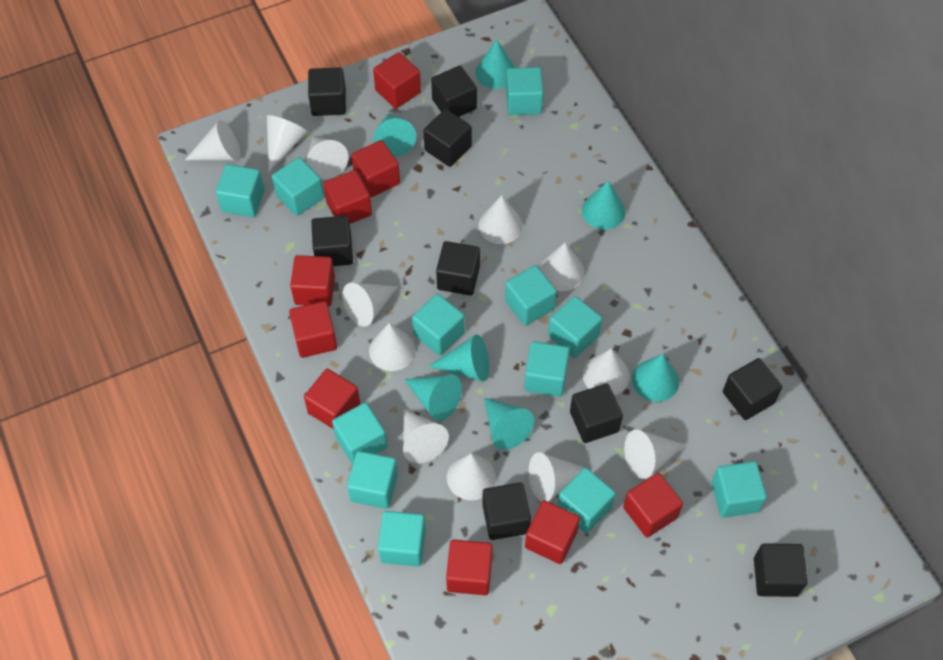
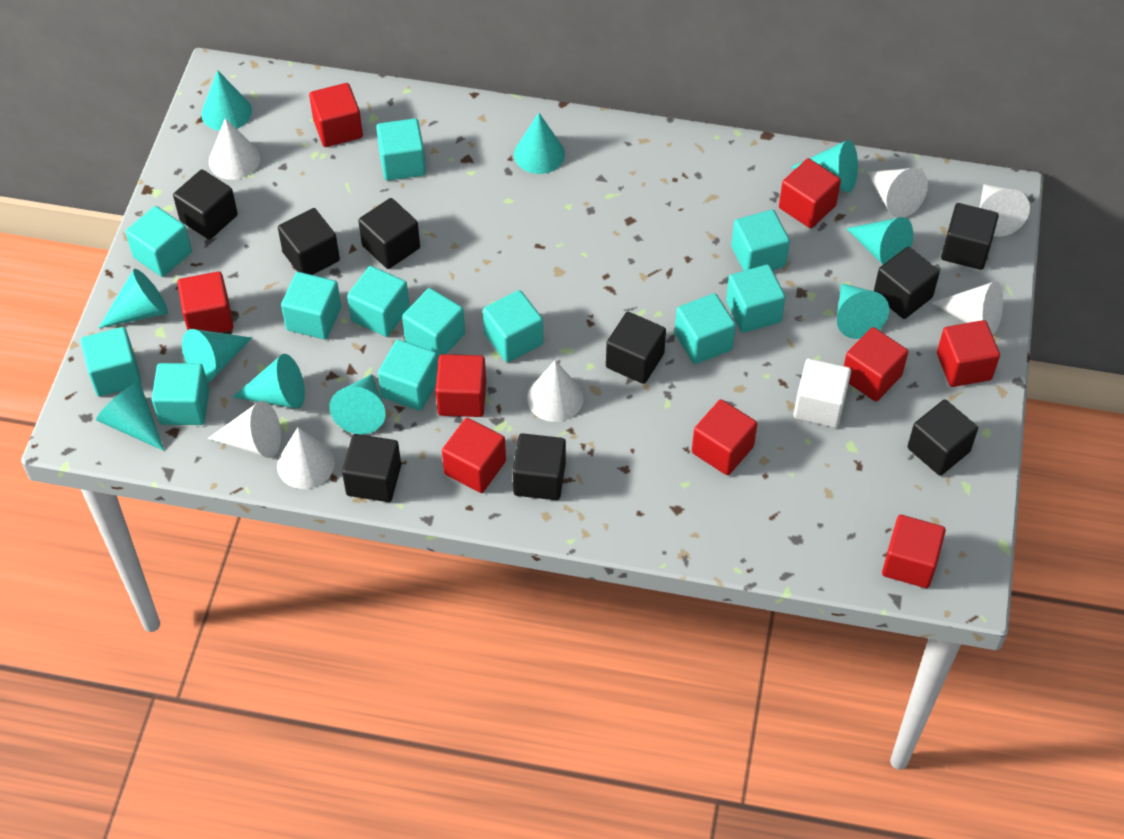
turquoise cone: 7 -> 10
white cone: 12 -> 7
white cube: 0 -> 1

